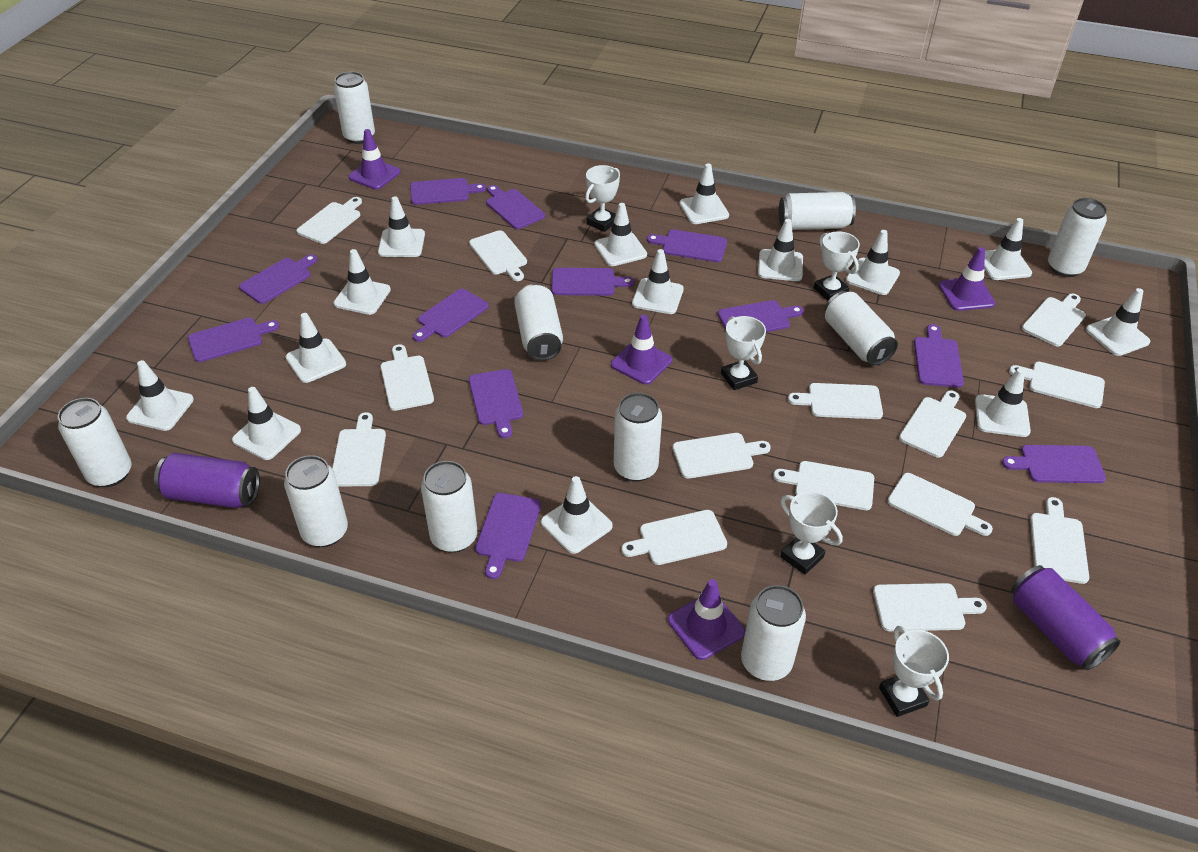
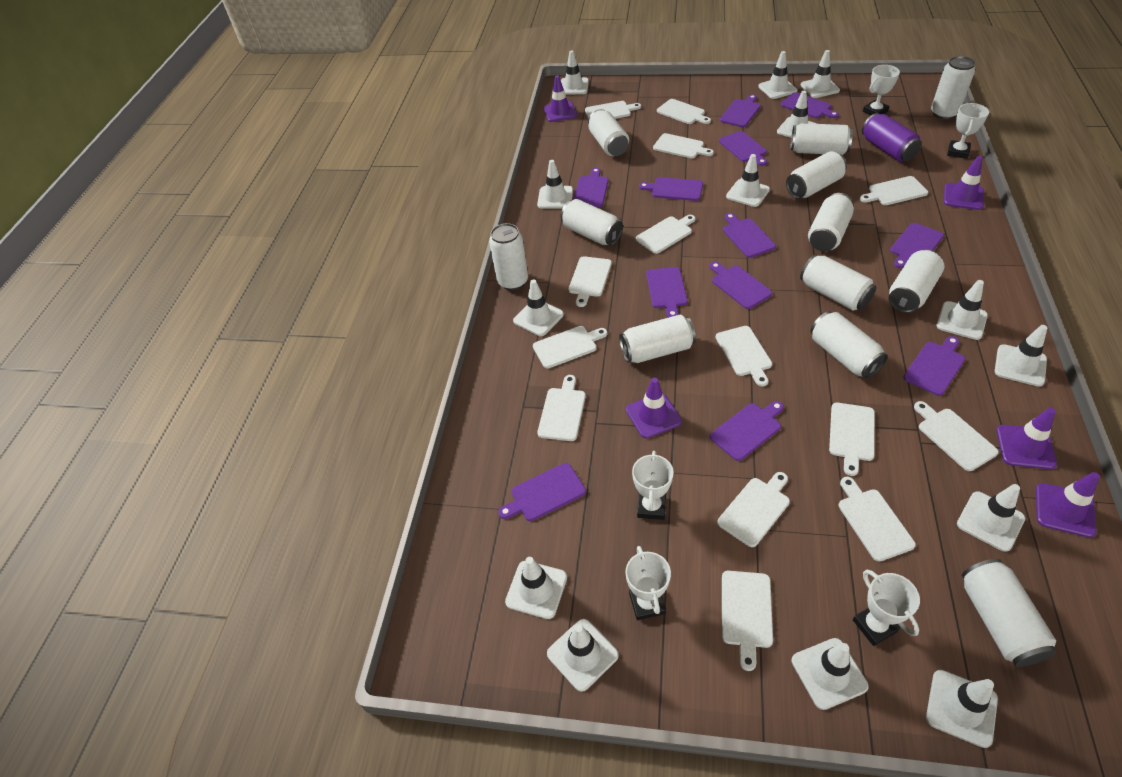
purple can: 2 -> 1
purple traffic cone: 4 -> 5
white can: 10 -> 12

